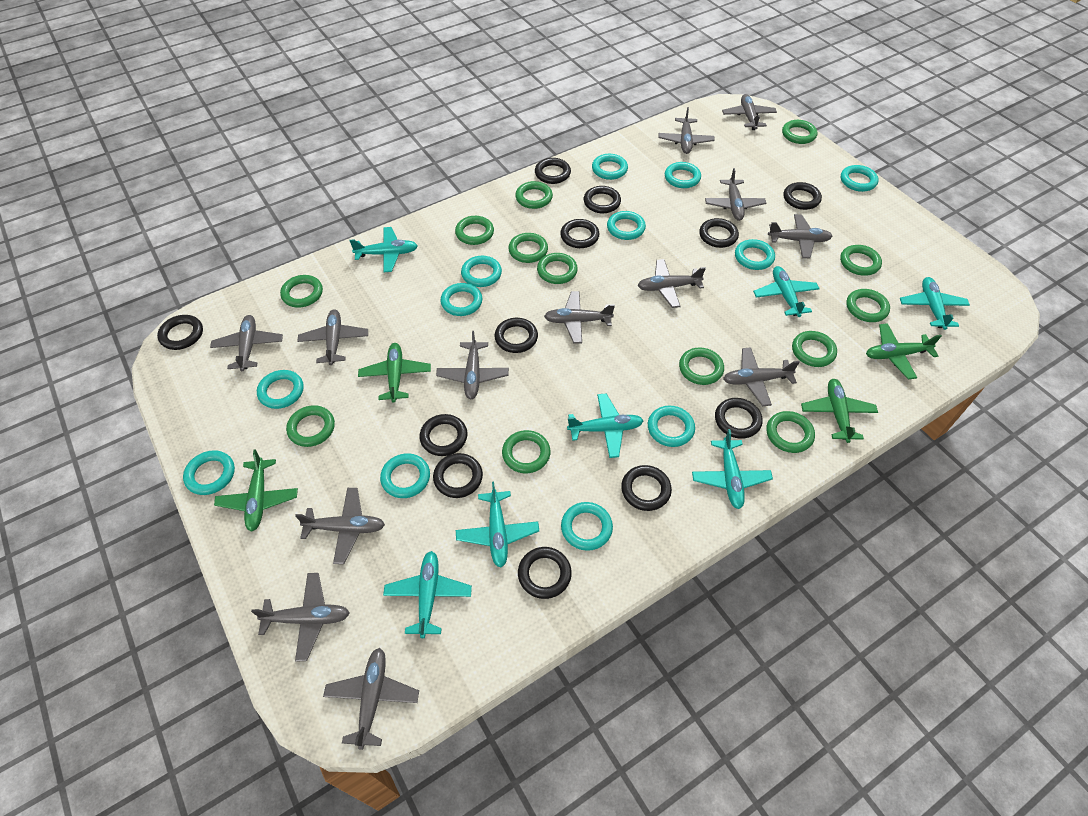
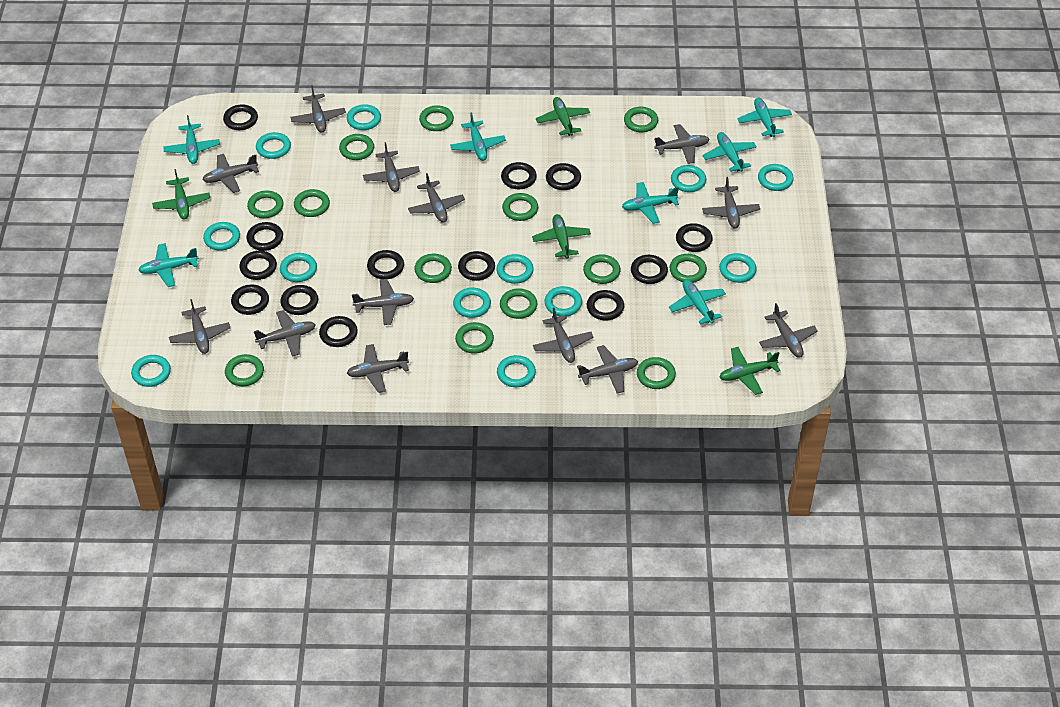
black ring: 12 -> 13

